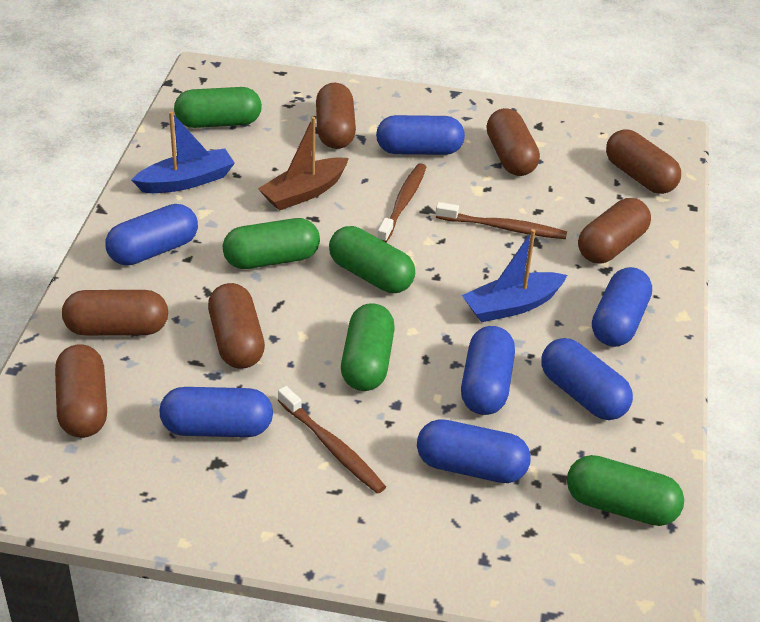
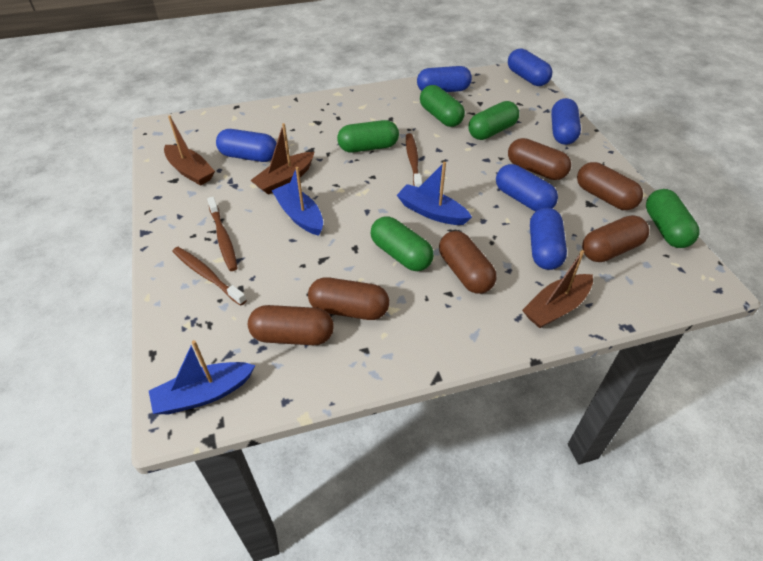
blue boat: 2 -> 3
blue capsule: 7 -> 6
brown boat: 1 -> 3
brown capsule: 7 -> 6

